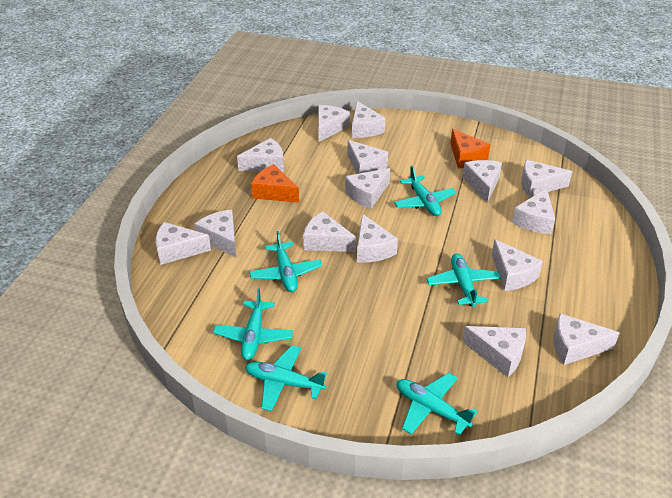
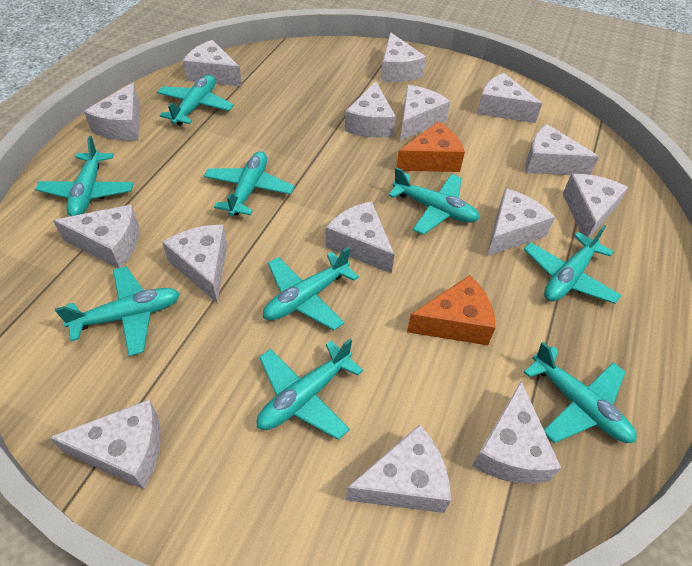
turquoise plane: 6 -> 9

